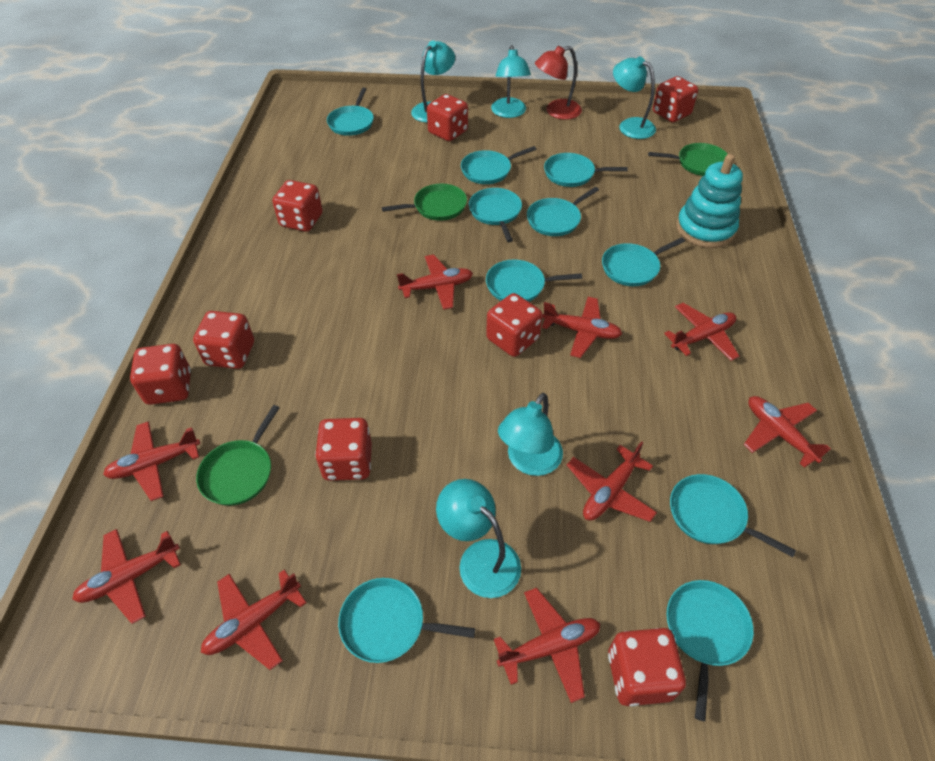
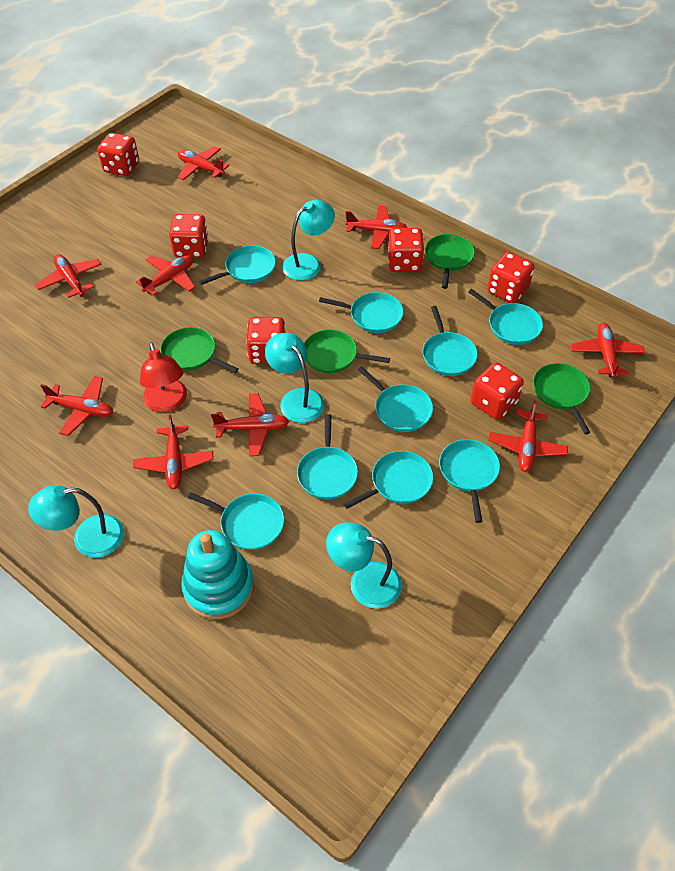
green pan: 3 -> 4
red dice: 8 -> 6
turquoise lamp: 5 -> 4
turquoise pan: 10 -> 9

